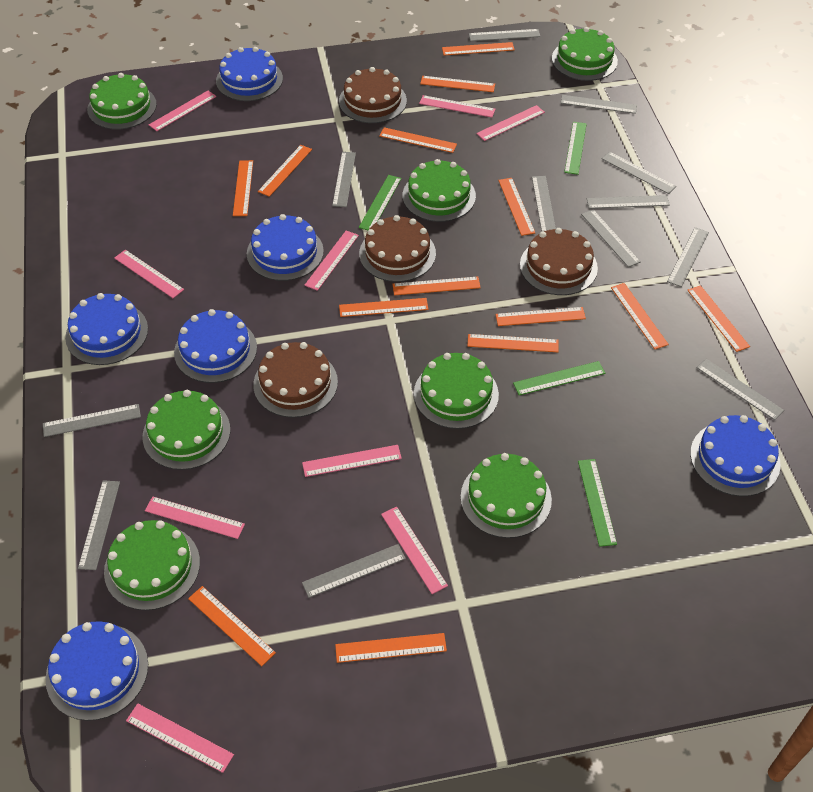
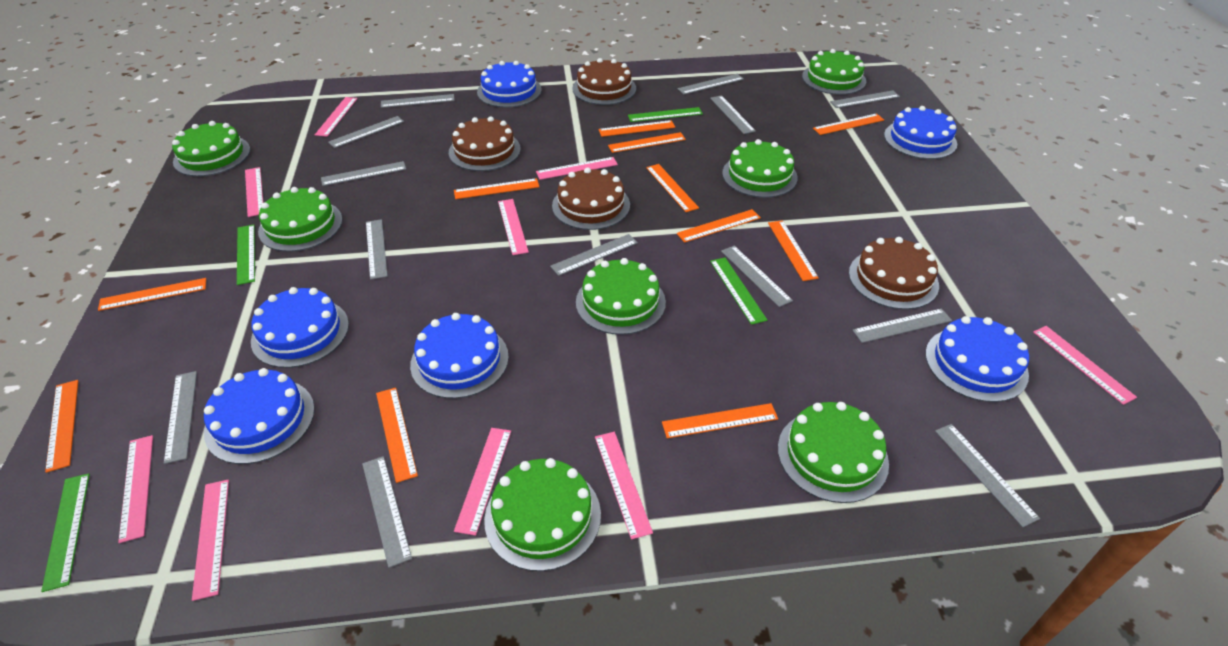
grey ruler: 12 -> 13
orange ruler: 14 -> 11

